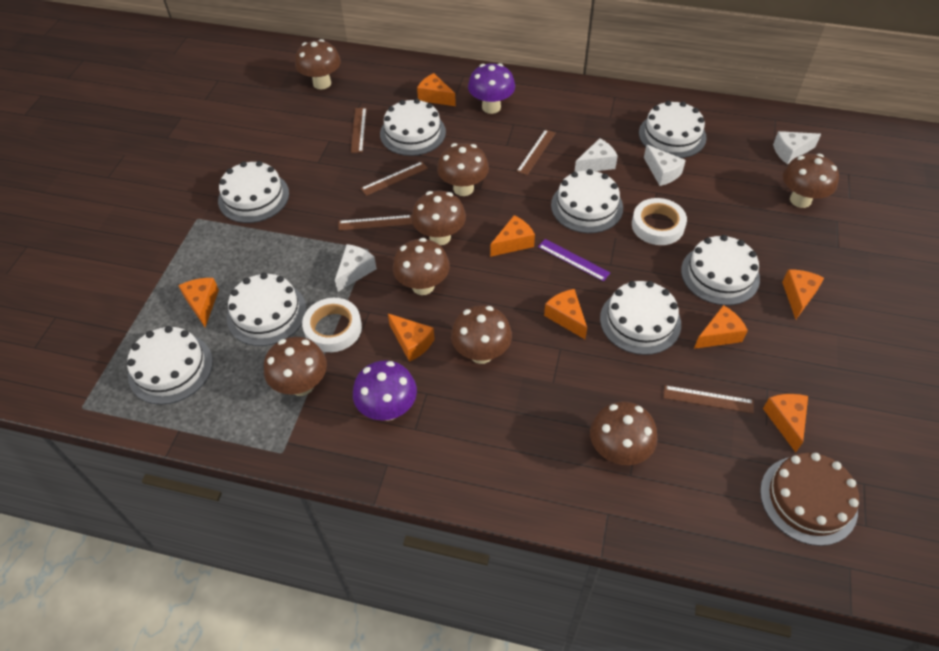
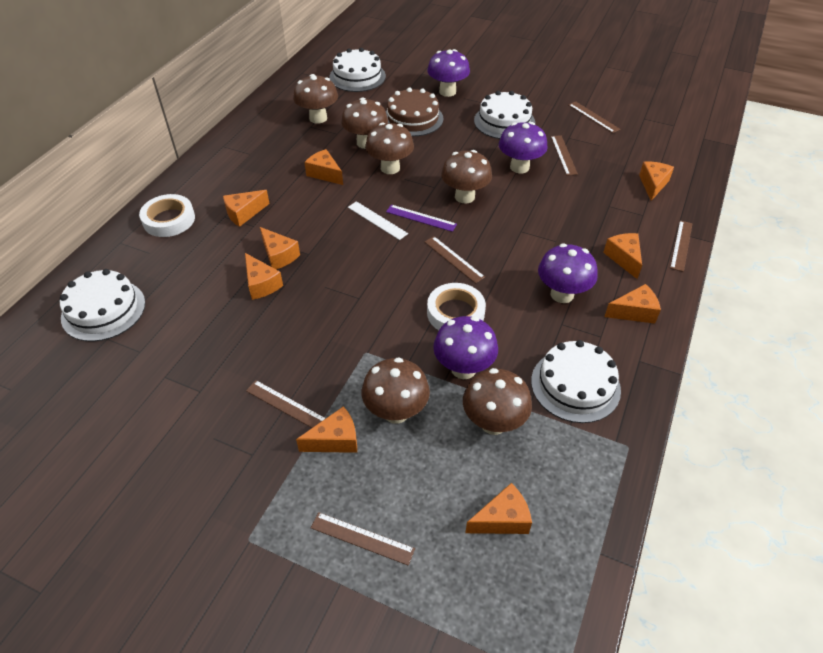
brown mushroom: 8 -> 6
brown ruler: 5 -> 6
orange cheese: 8 -> 9
purple mushroom: 2 -> 4
white cake: 8 -> 4
white cheese: 4 -> 0
white ruler: 0 -> 1

